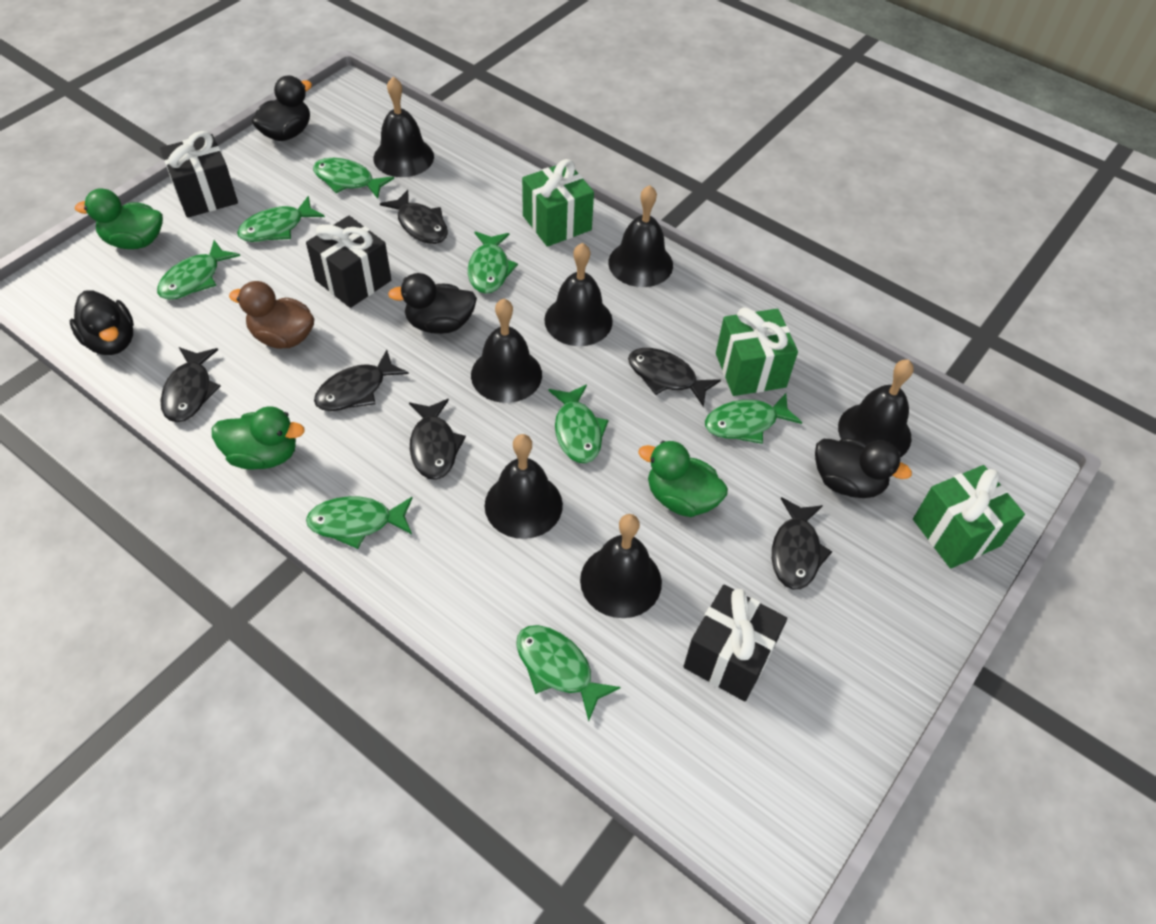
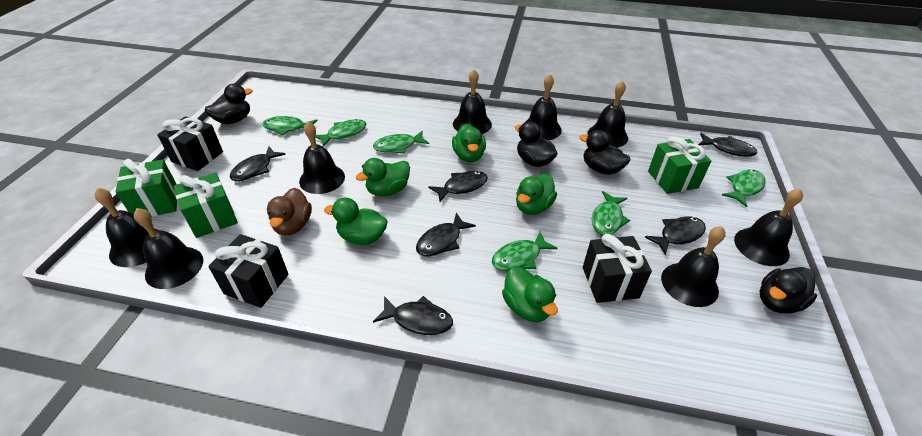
black bell: 7 -> 8
green duck: 3 -> 5
green fish: 8 -> 6

